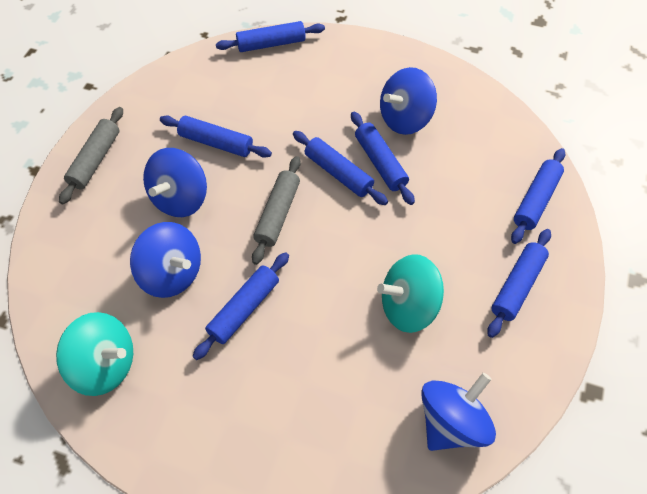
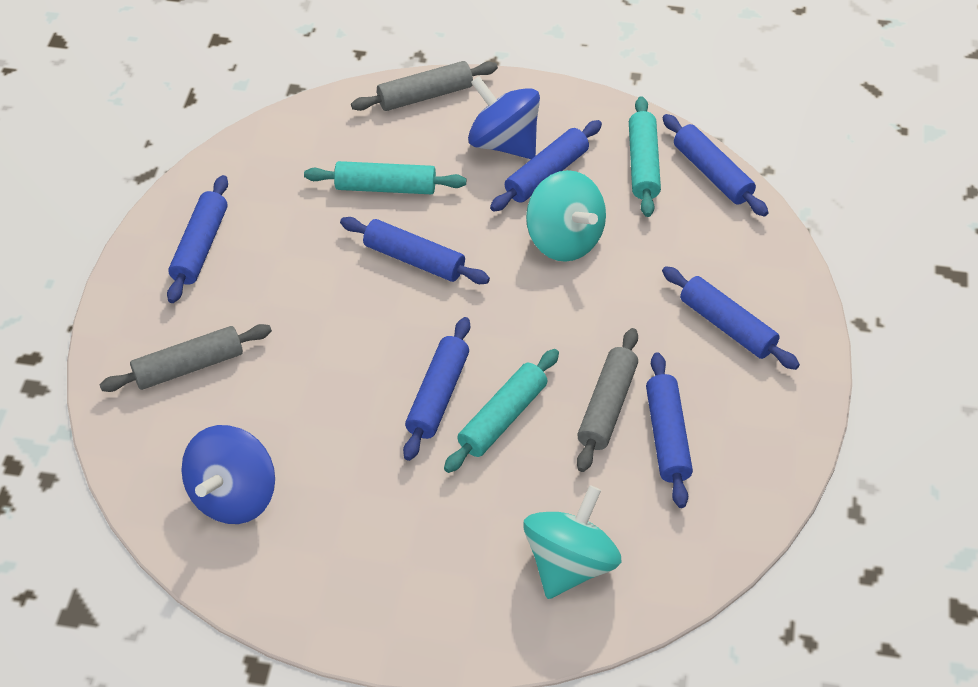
blue spinning top: 4 -> 2
grey rolling pin: 2 -> 3
turquoise rolling pin: 0 -> 3

